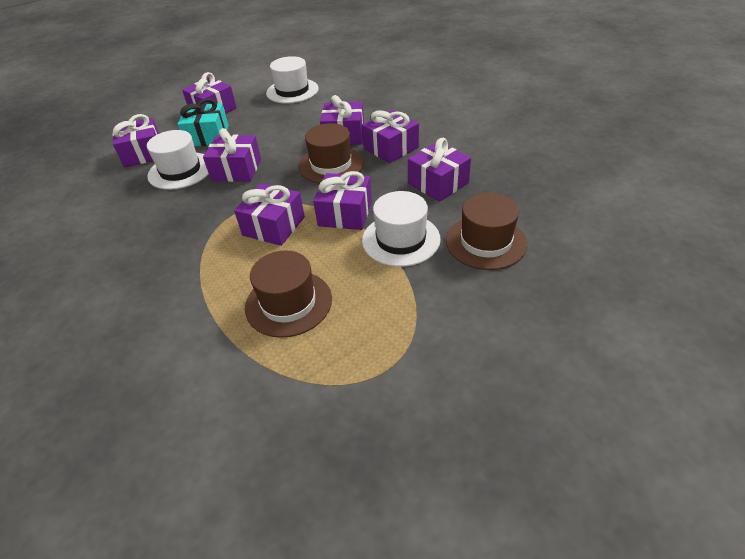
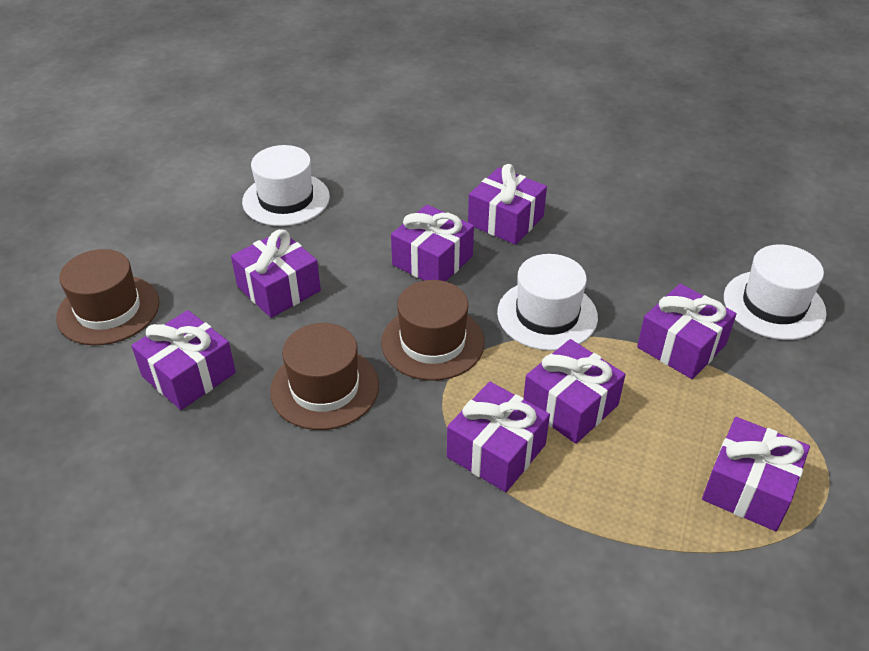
turquoise gift: 1 -> 0

